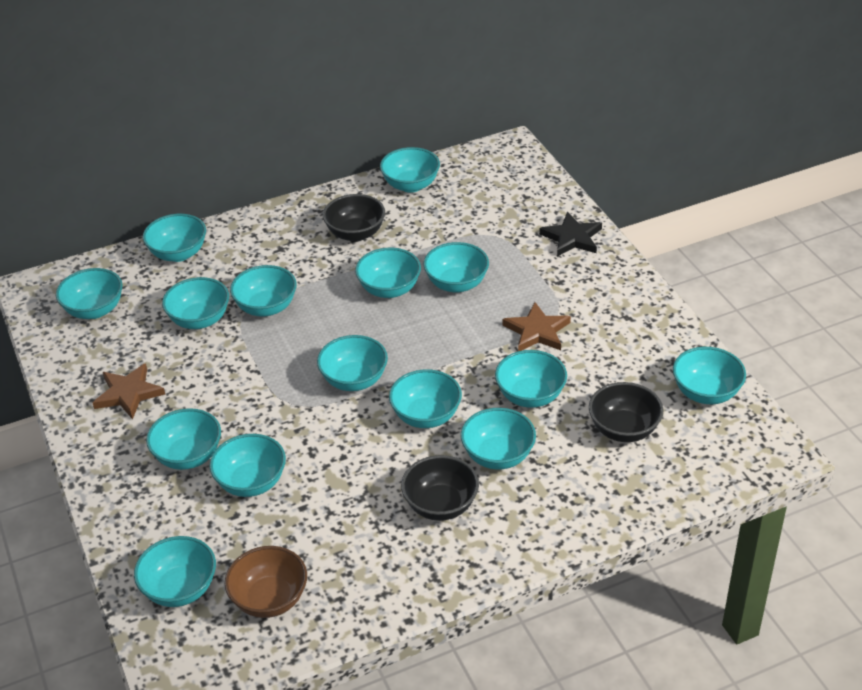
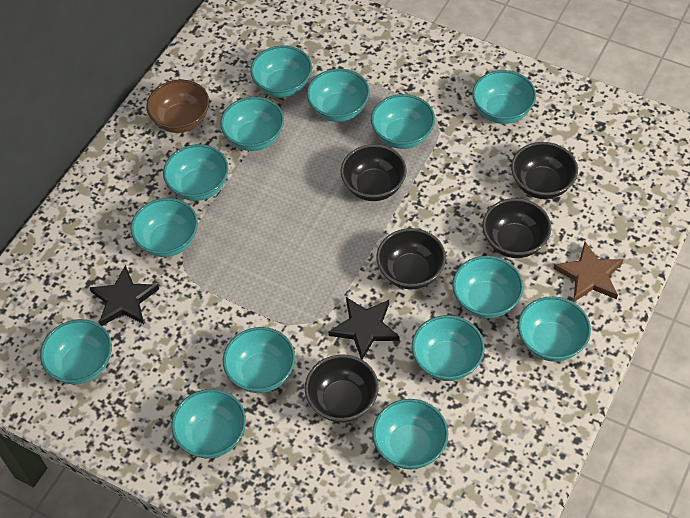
black bowl: 3 -> 5
black star: 1 -> 2
brown star: 2 -> 1
turquoise bowl: 15 -> 14

